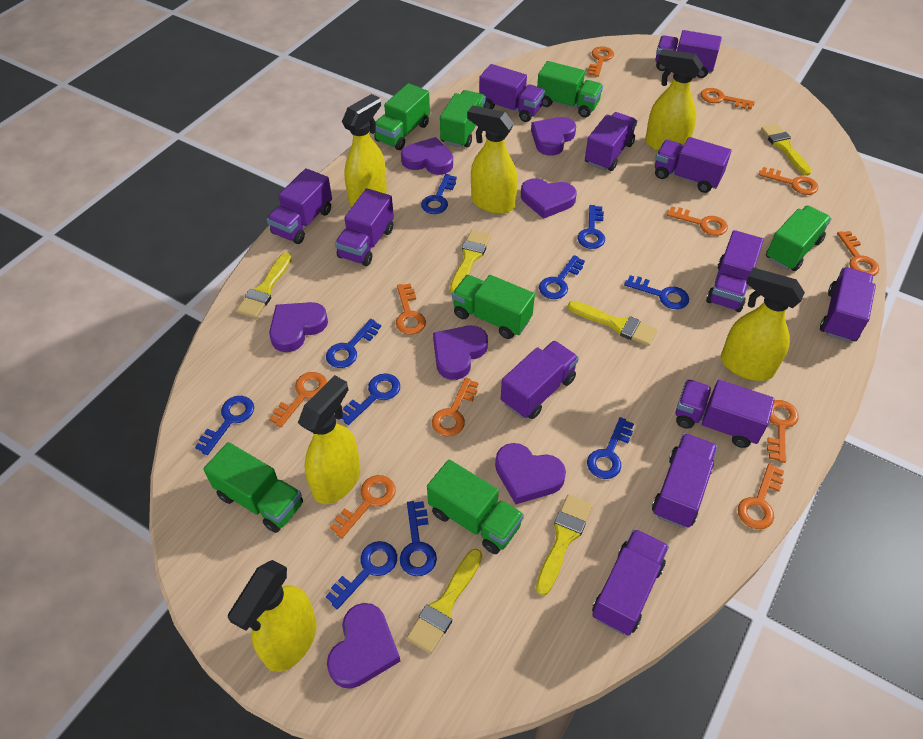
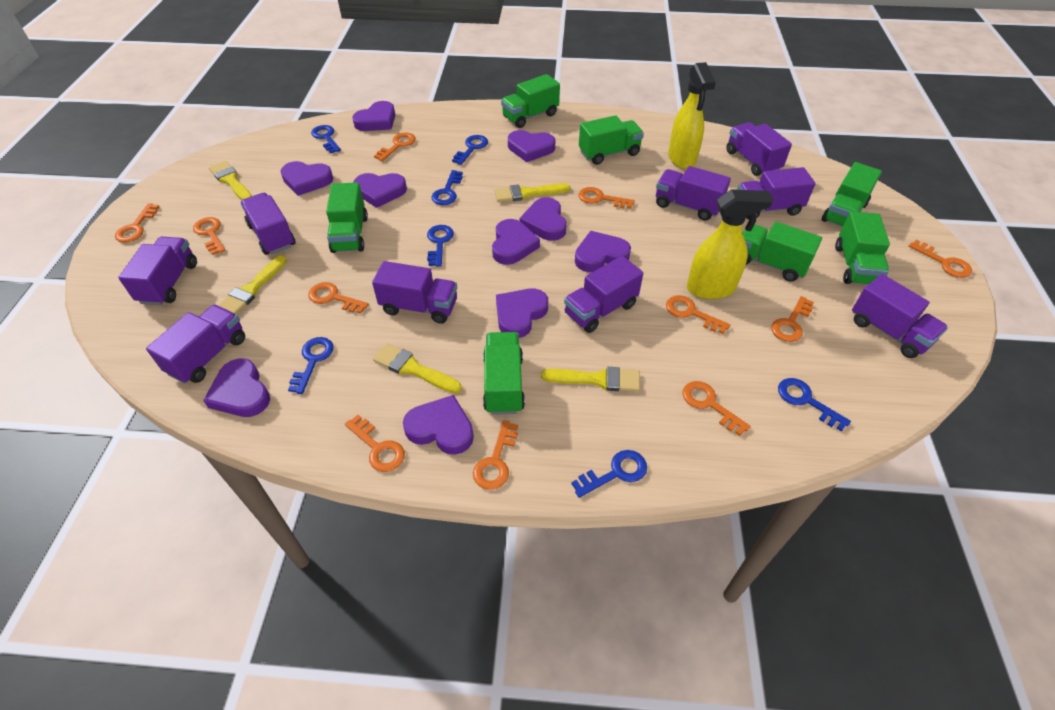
blue key: 10 -> 7
purple heart: 7 -> 10
purple truck: 12 -> 9
yellow brush: 6 -> 5
yellow spray bottle: 6 -> 2

